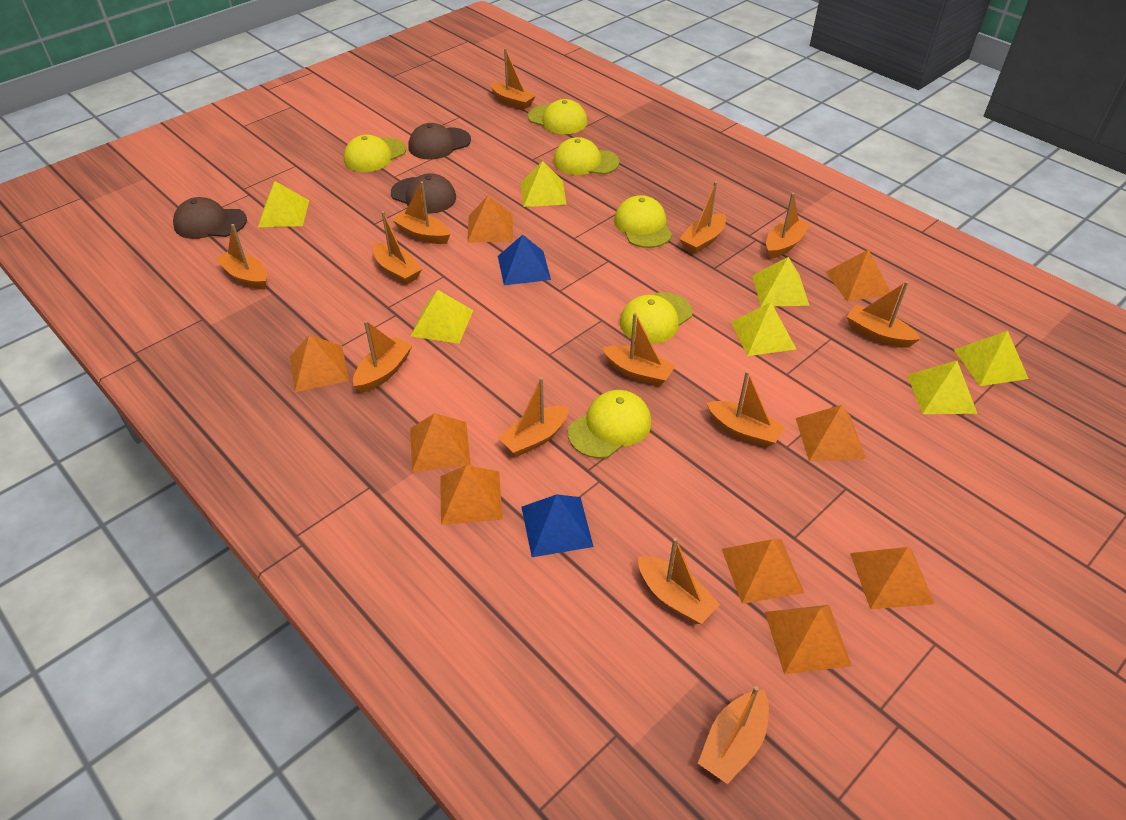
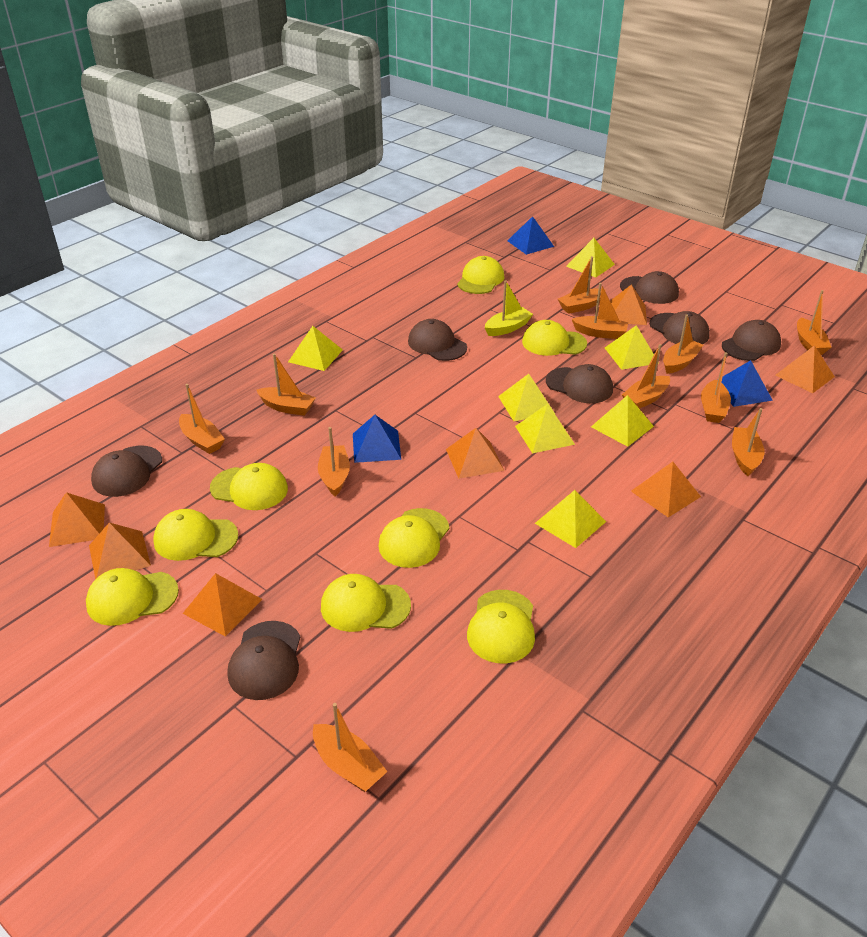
blue pyramid: 2 -> 3
brown cap: 3 -> 7
orange boat: 13 -> 11
orange pyramid: 9 -> 7
yellow boat: 0 -> 1
yellow cap: 6 -> 8

